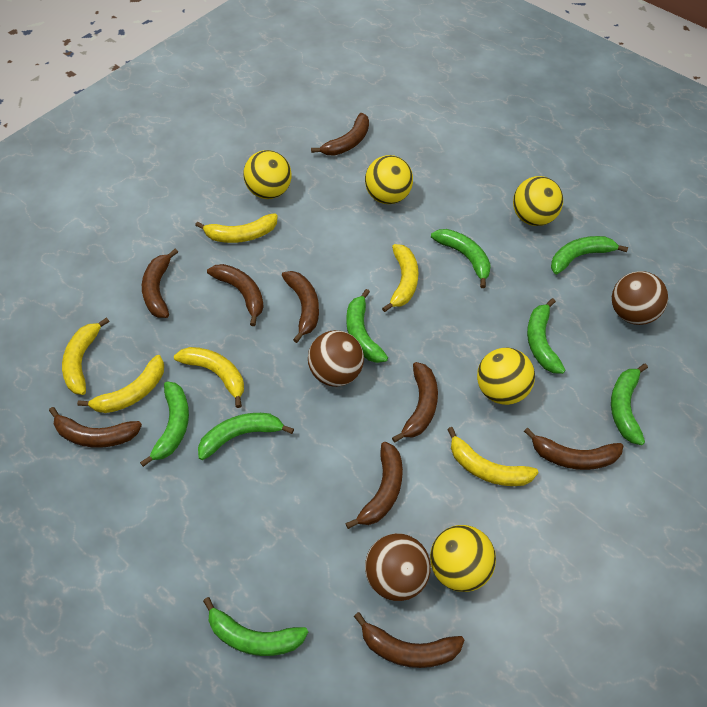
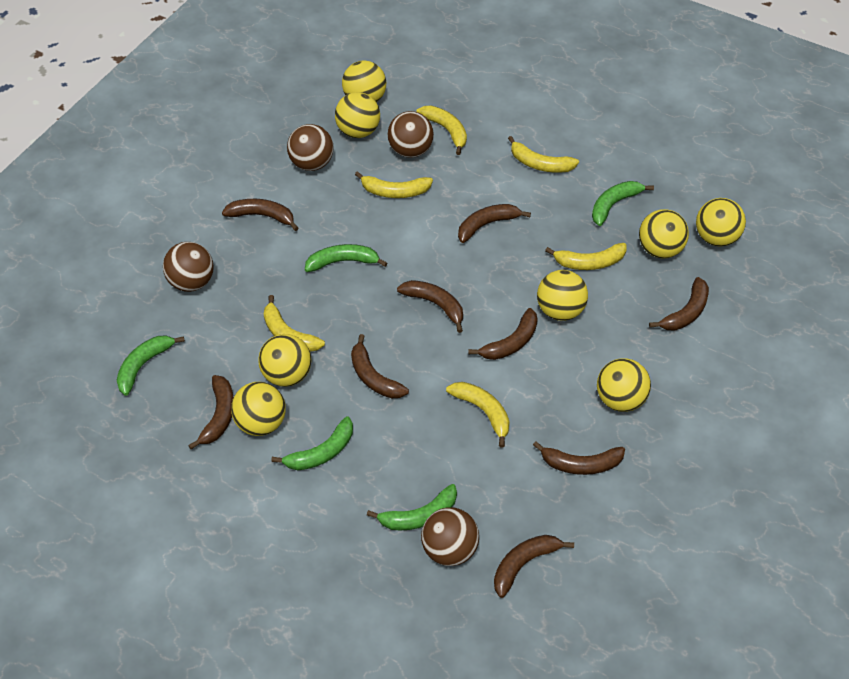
brown ball: 3 -> 4
green banana: 8 -> 5
yellow ball: 5 -> 8

